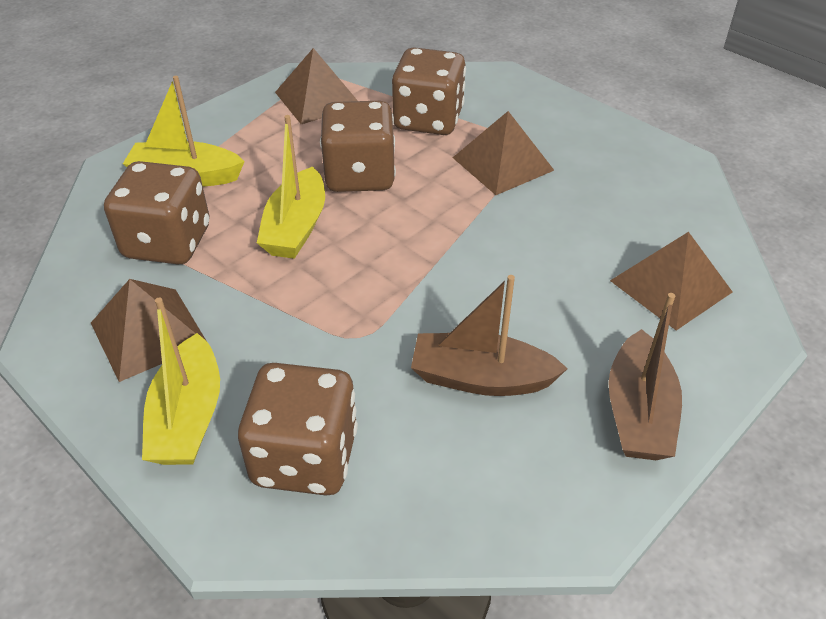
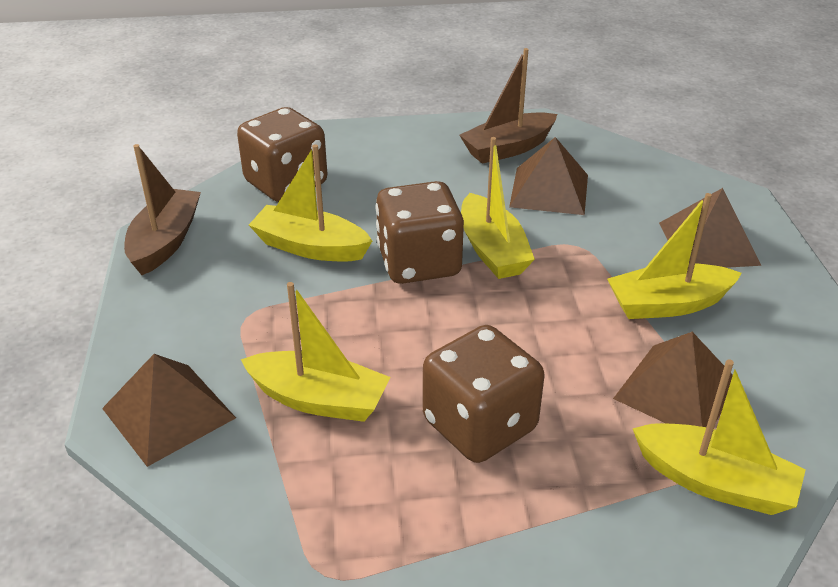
brown dice: 4 -> 3
yellow boat: 3 -> 5

